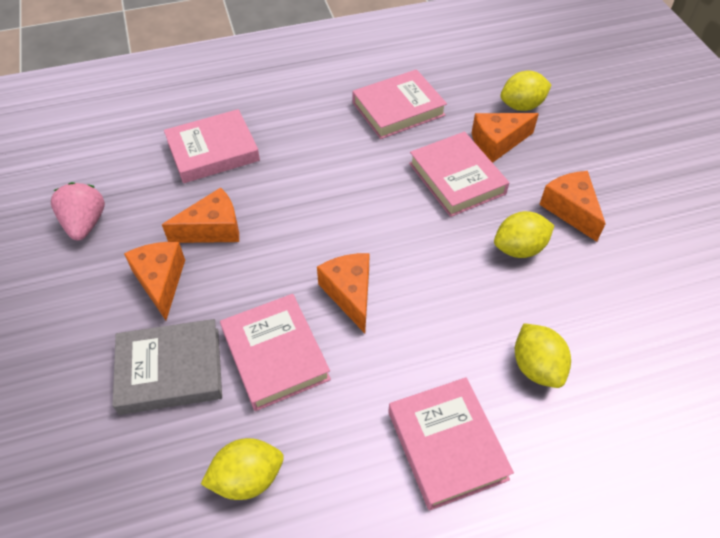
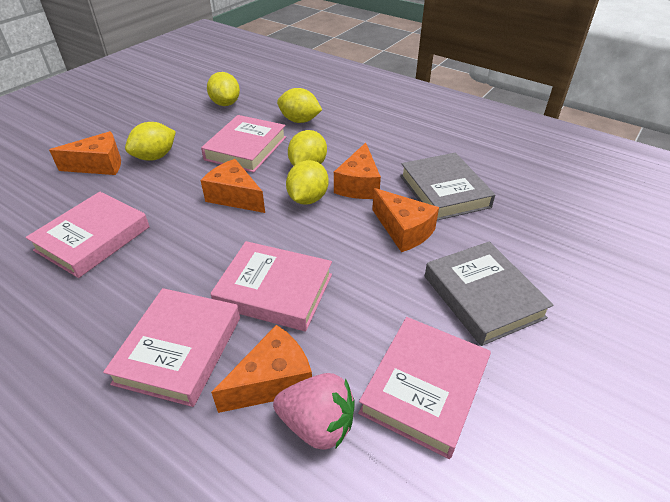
grey book: 1 -> 2
yellow lemon: 4 -> 5

